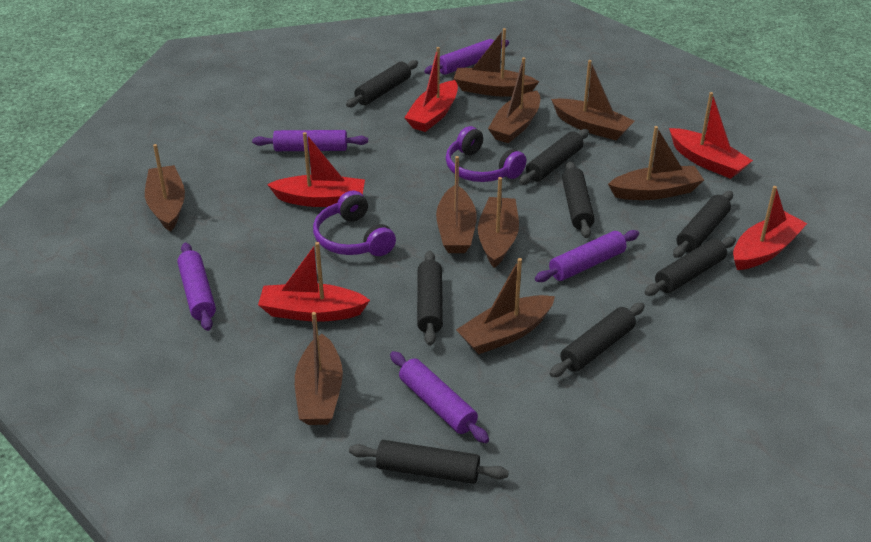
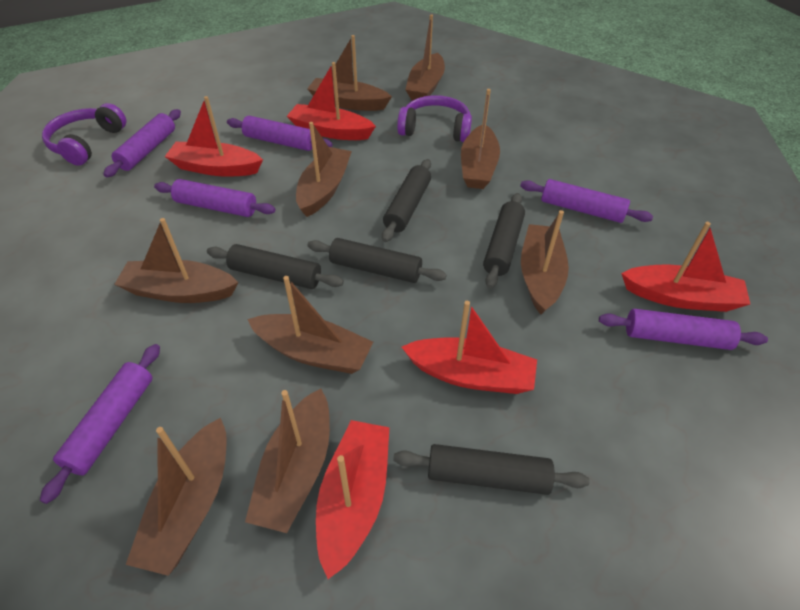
black rolling pin: 8 -> 5
purple rolling pin: 5 -> 6

